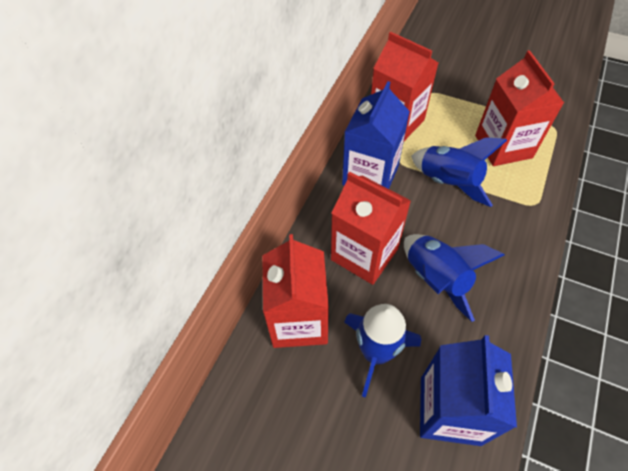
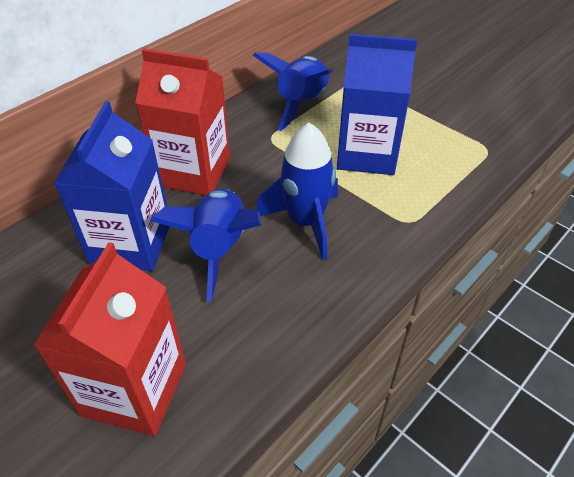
red carton: 4 -> 2

